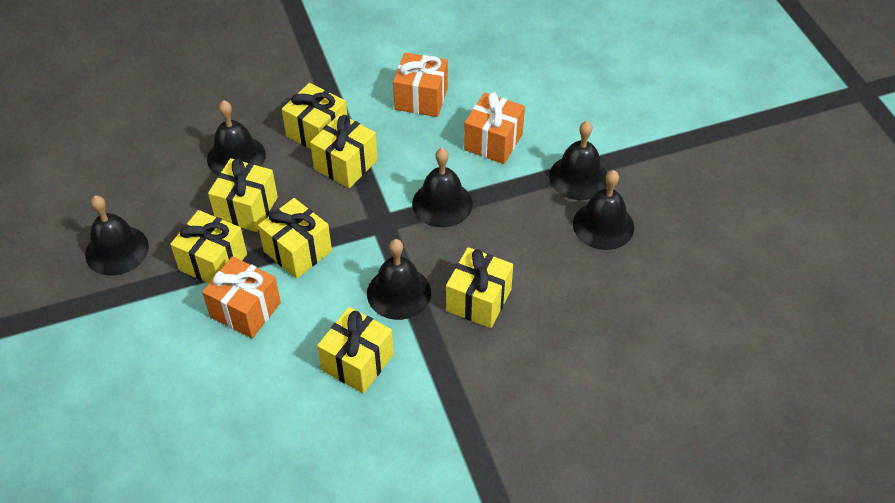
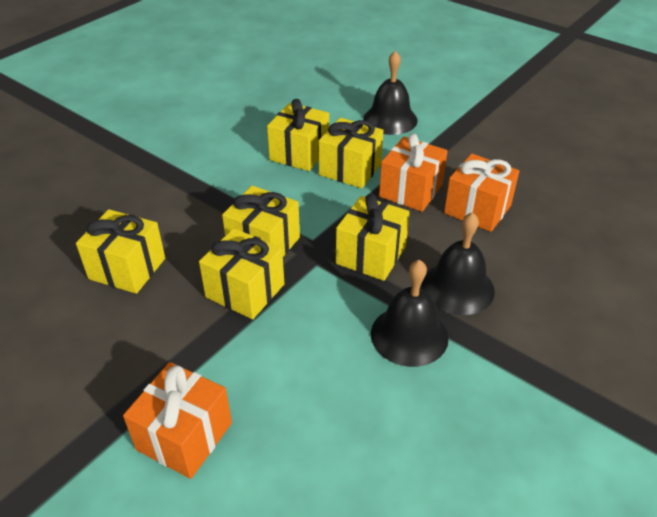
black bell: 6 -> 3
yellow gift: 7 -> 6

